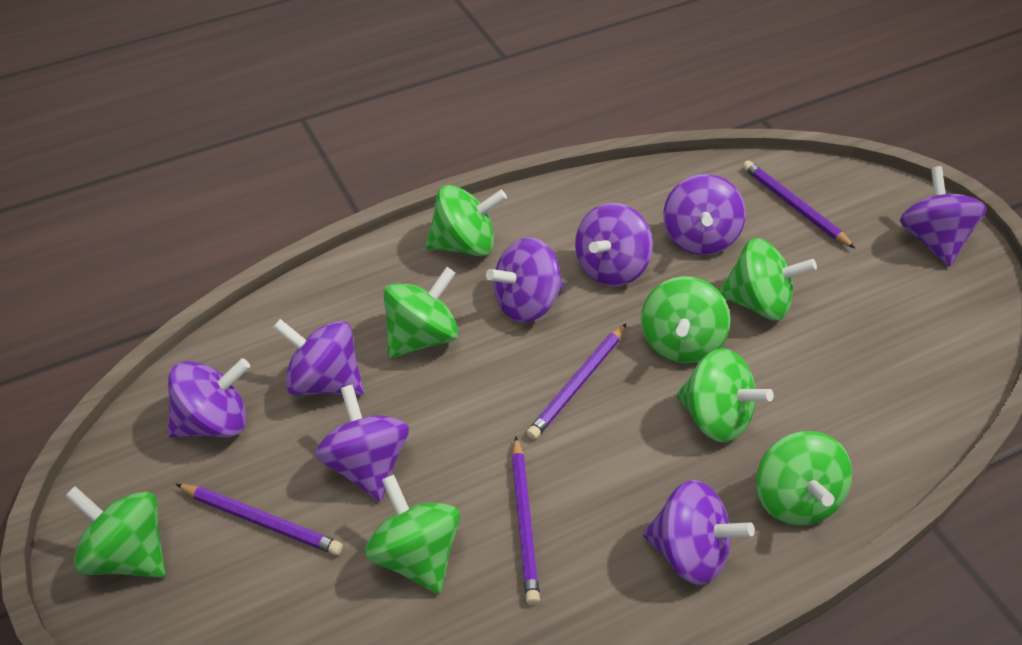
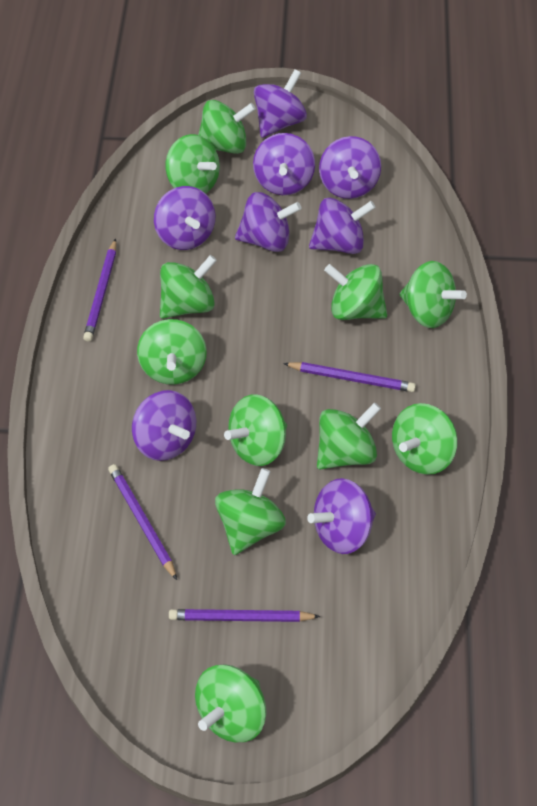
green spinning top: 8 -> 11

